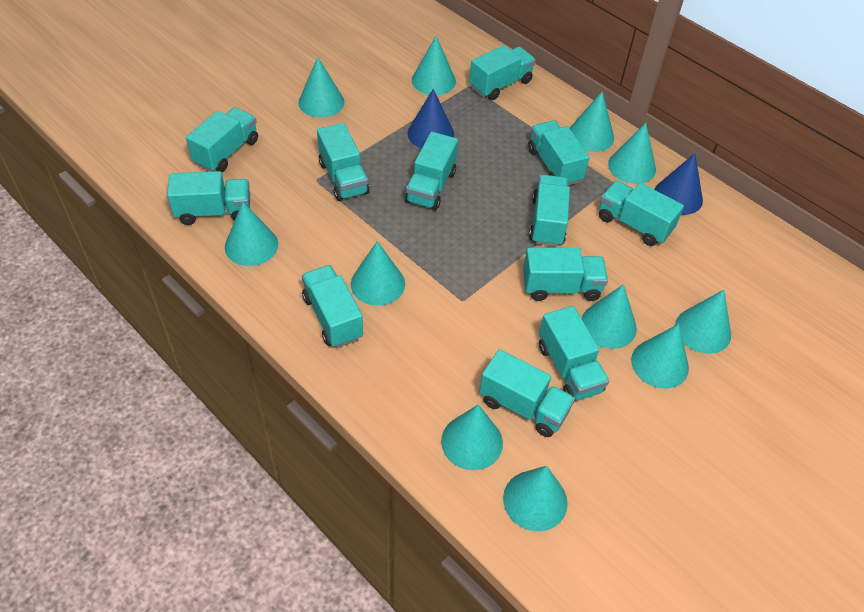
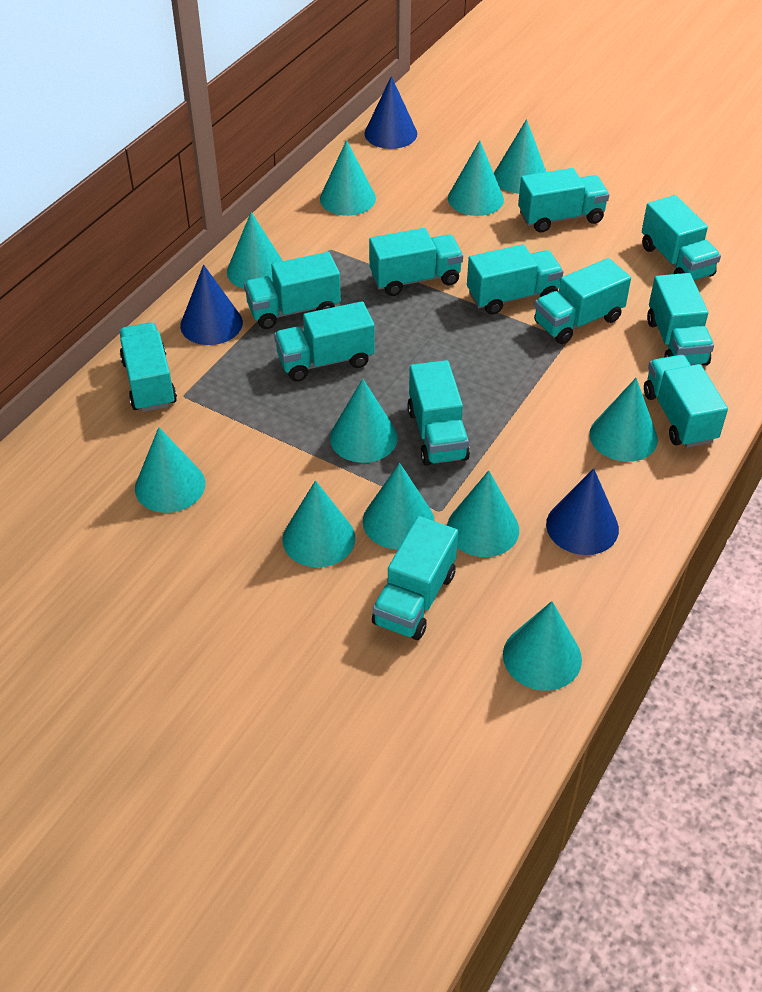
blue cone: 2 -> 3

